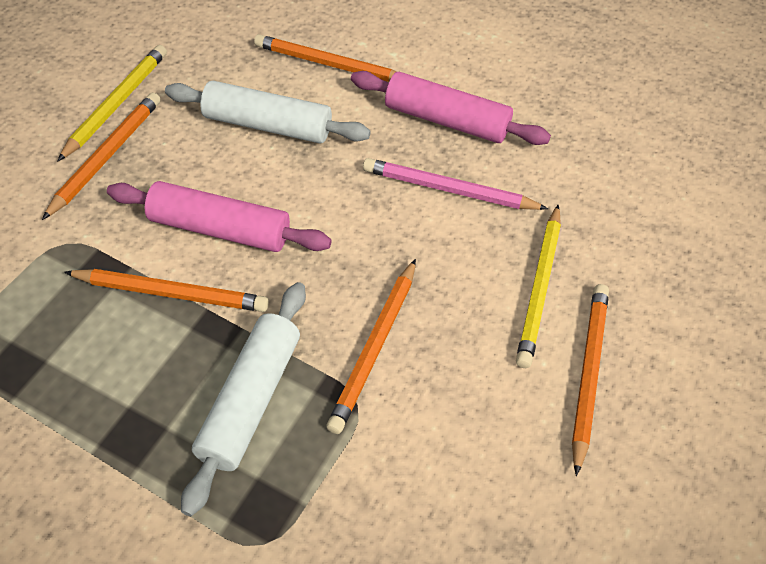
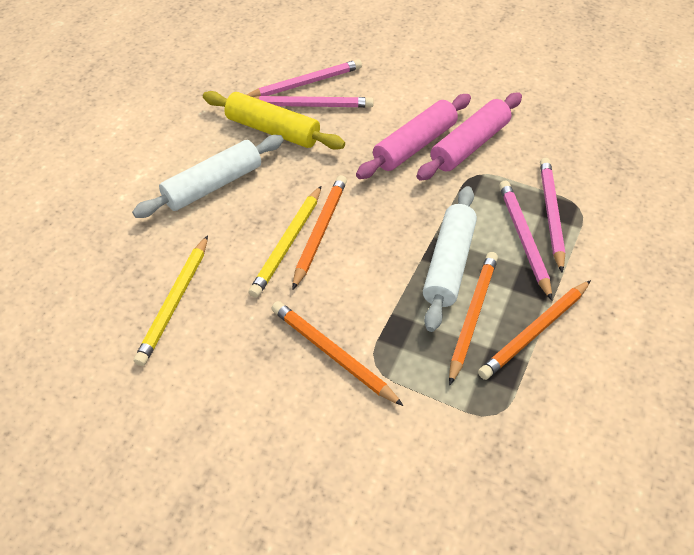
orange pencil: 5 -> 4
pink pencil: 1 -> 4
yellow rolling pin: 0 -> 1

